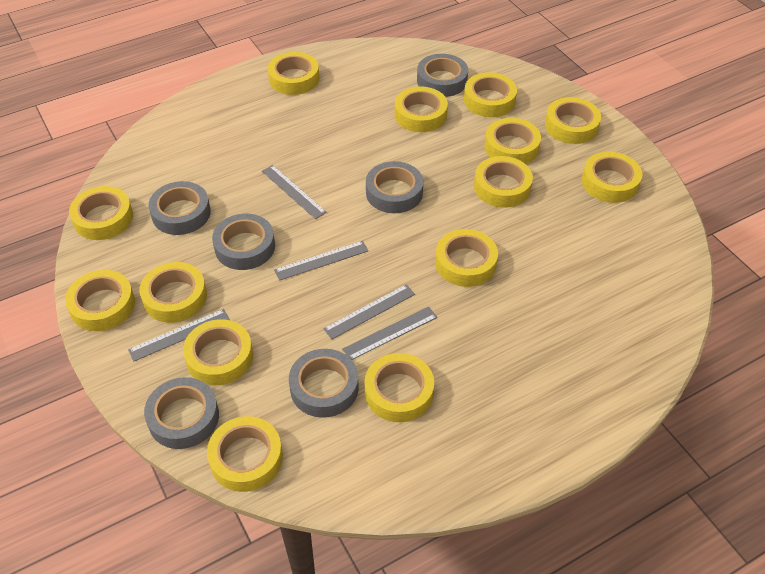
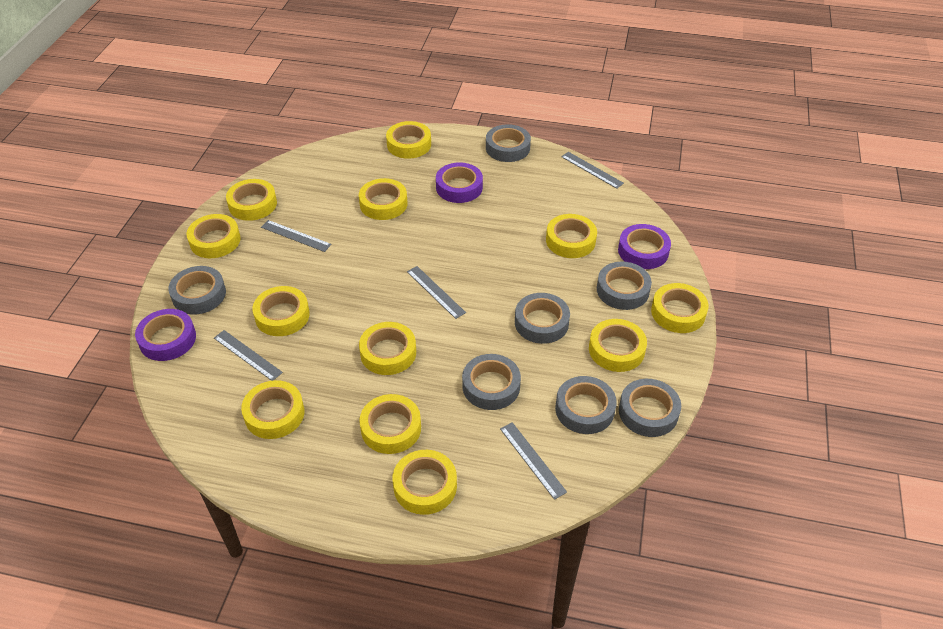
grey tape: 6 -> 7
purple tape: 0 -> 3
yellow tape: 14 -> 12

